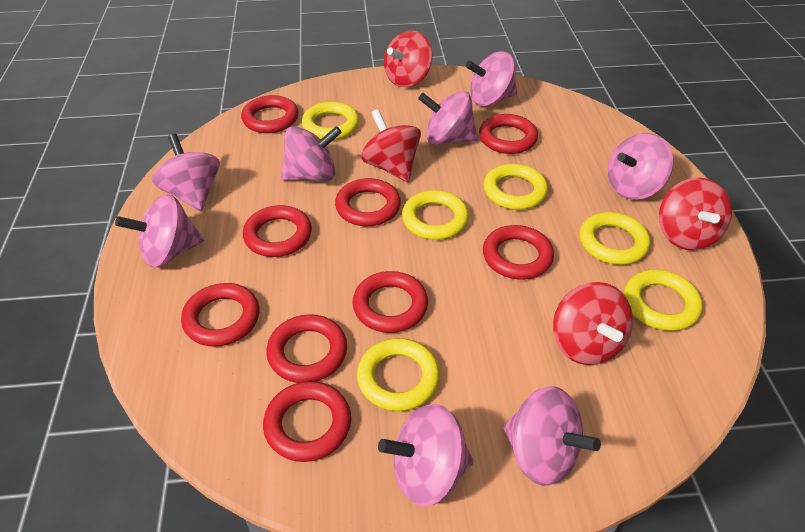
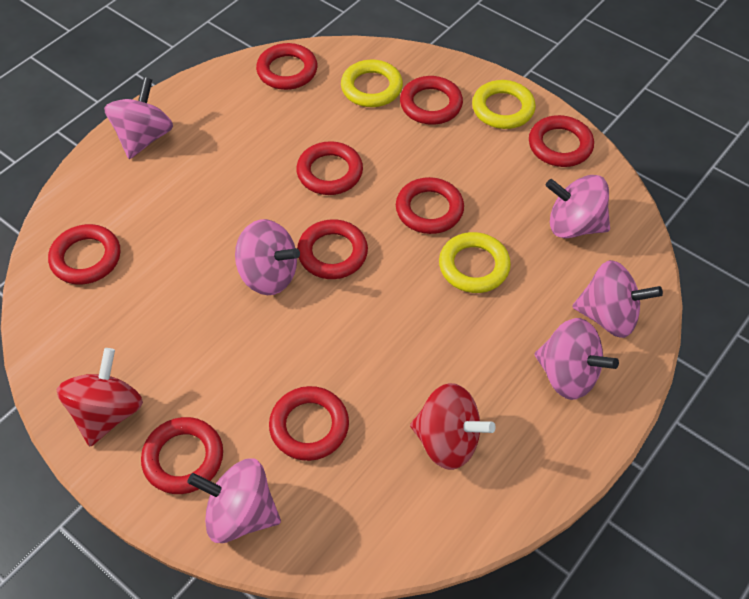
pink spinning top: 8 -> 6
red spinning top: 4 -> 2
yellow ring: 6 -> 3

